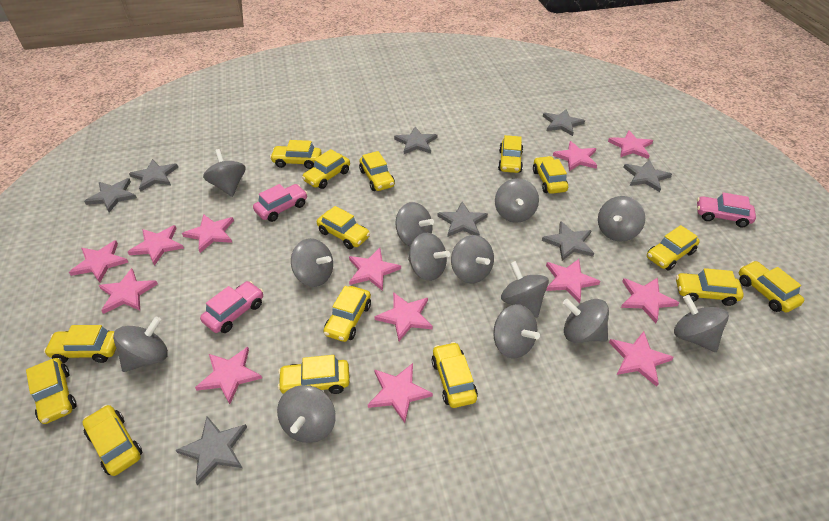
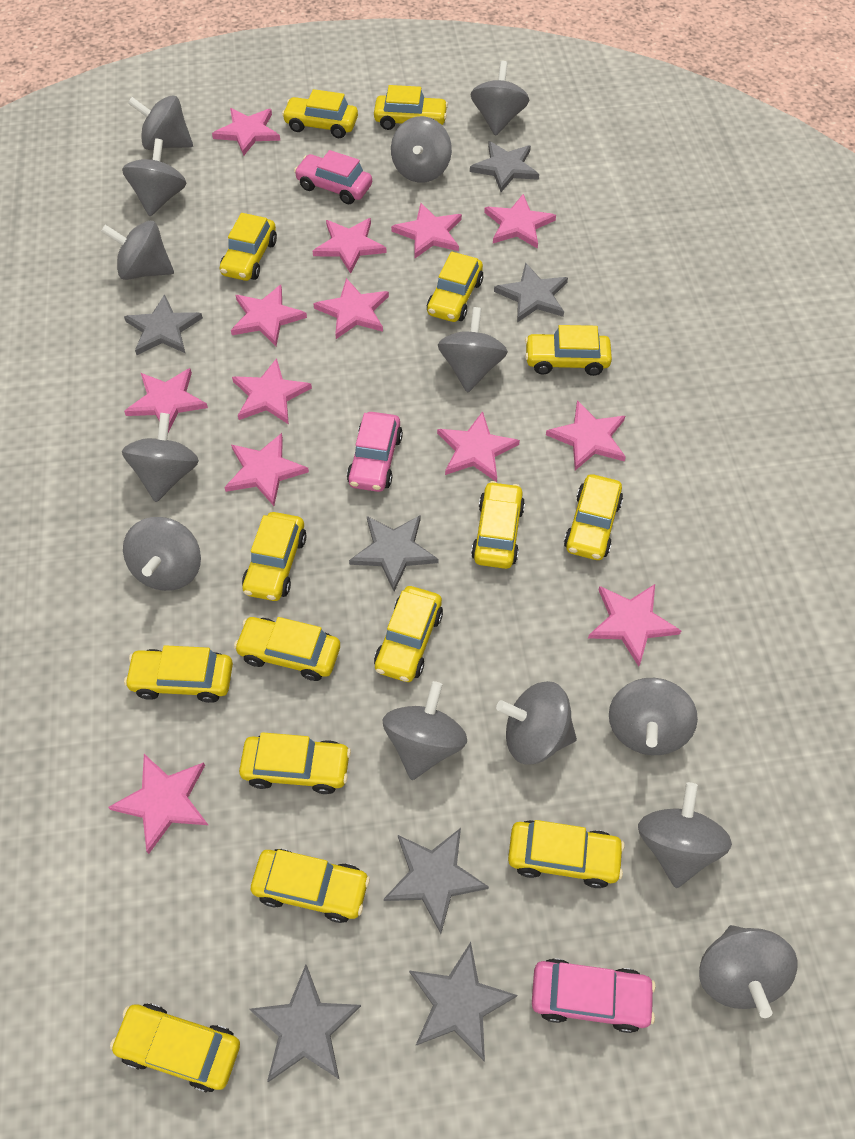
grey star: 8 -> 7

